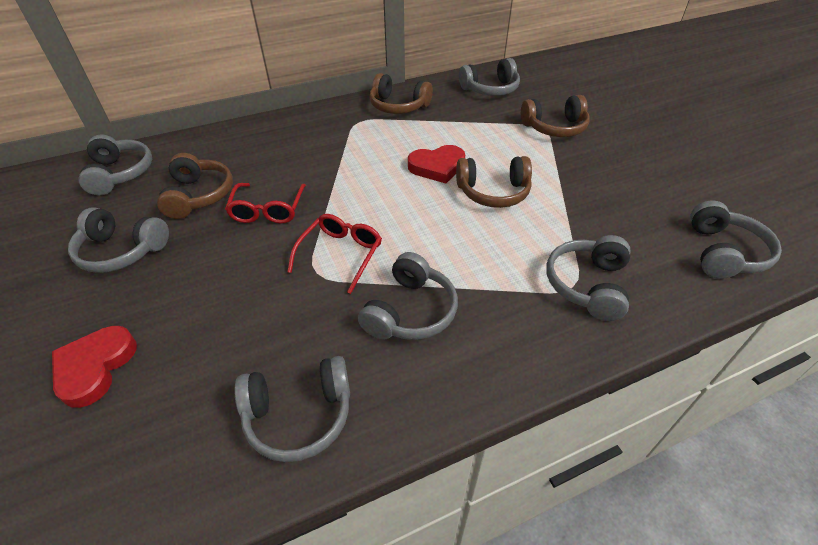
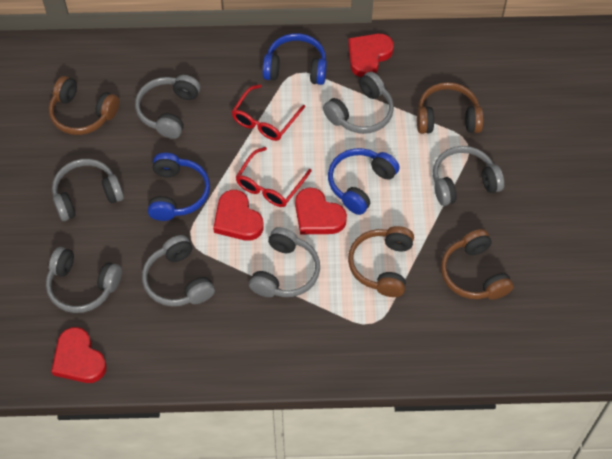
blue headphones: 0 -> 3
red heart: 2 -> 4

